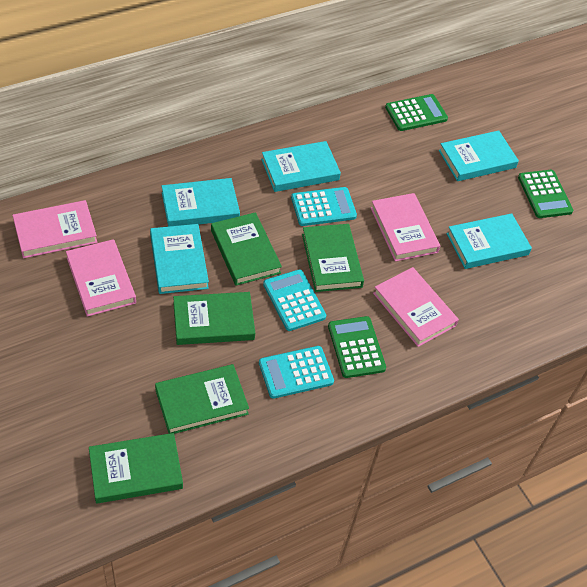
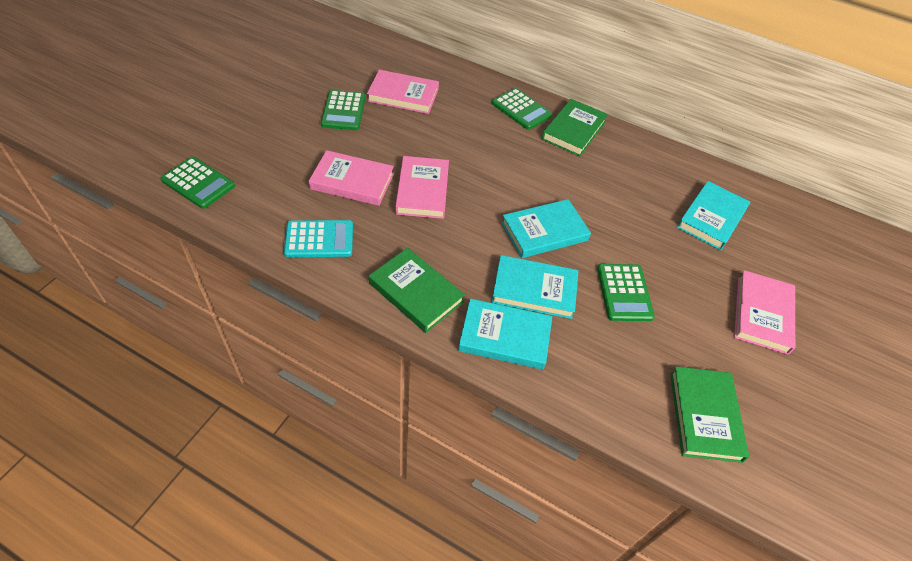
green book: 5 -> 3
green calculator: 3 -> 4
turquoise book: 5 -> 4
turquoise calculator: 3 -> 1

